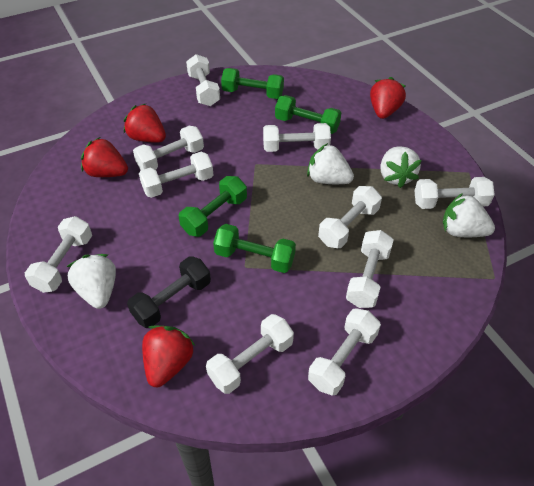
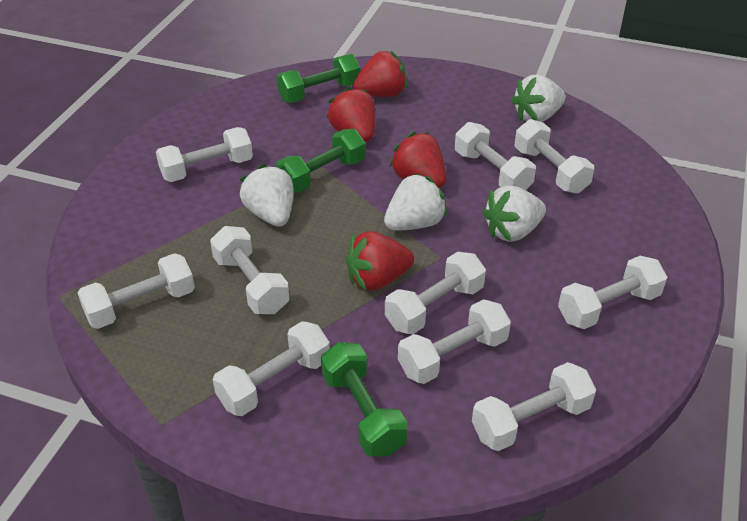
black dumbbell: 1 -> 0
green dumbbell: 4 -> 3

